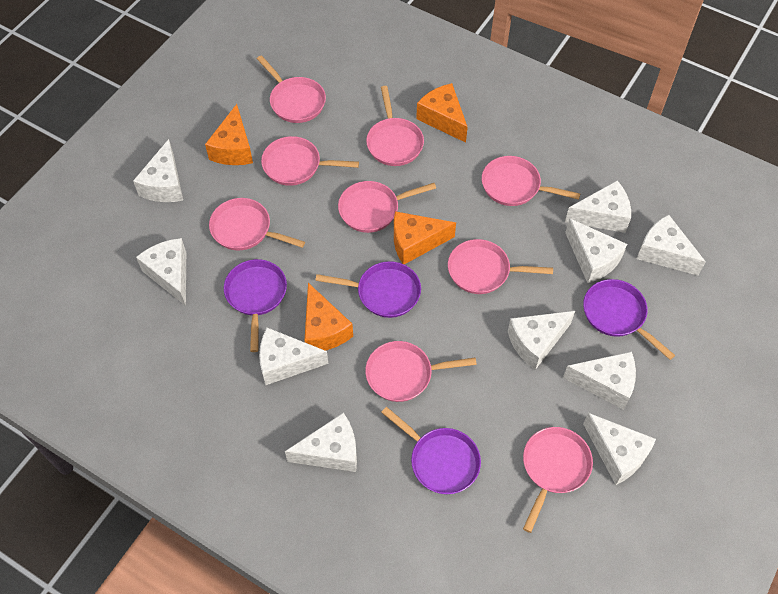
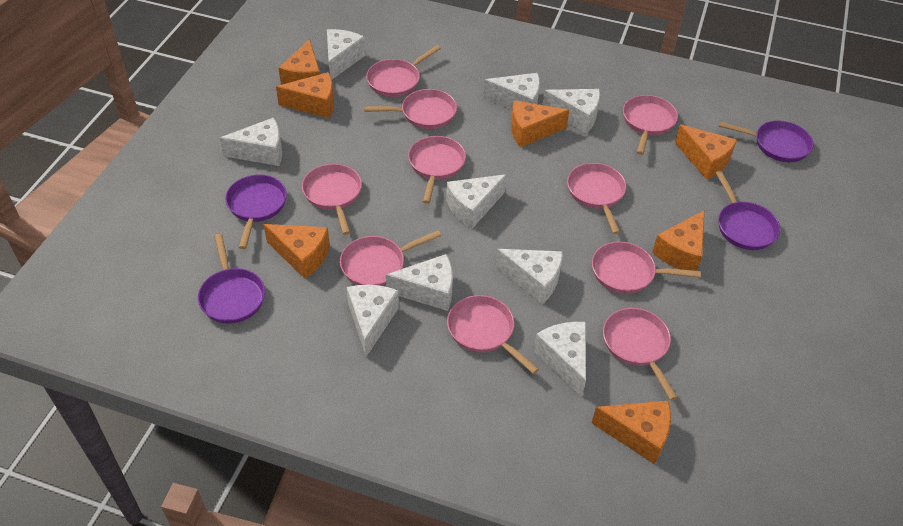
orange cheese: 4 -> 7
pink pan: 9 -> 10
white cheese: 10 -> 9

